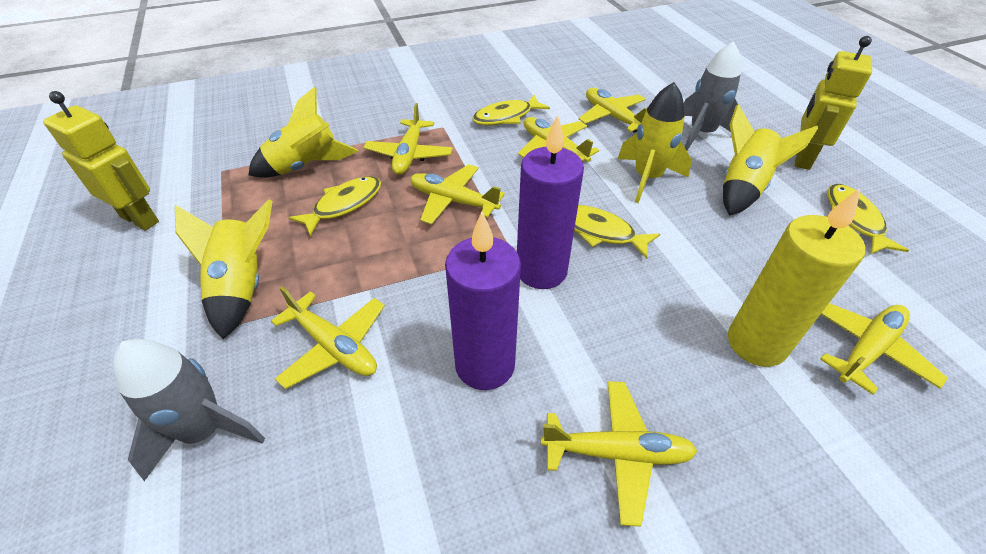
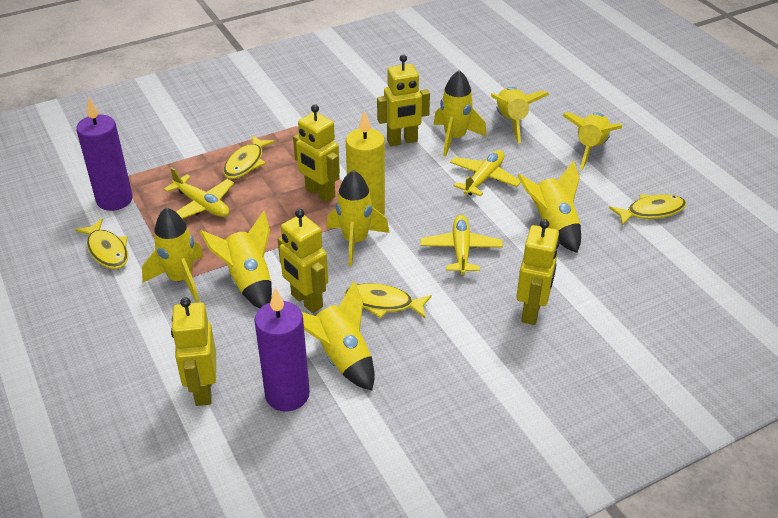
grey rocket: 2 -> 0
yellow plane: 7 -> 3
yellow robot: 2 -> 5
yellow rocket: 4 -> 8

